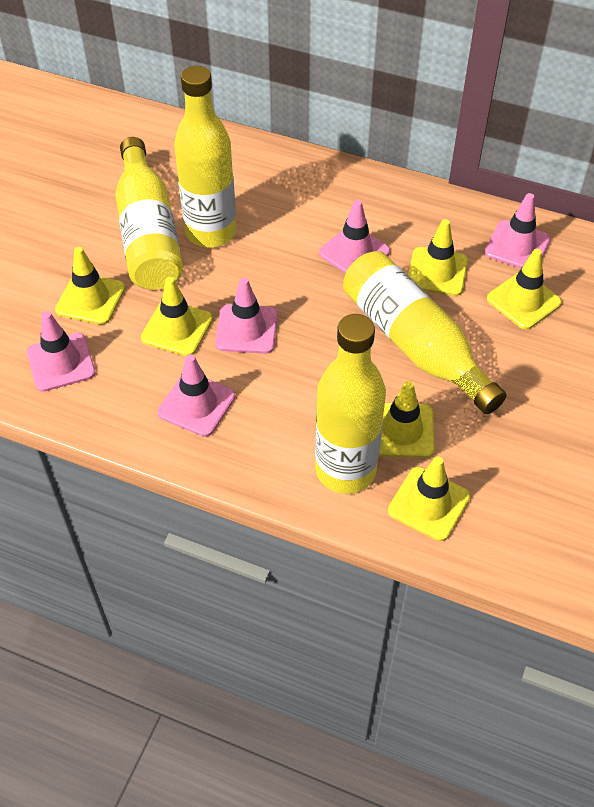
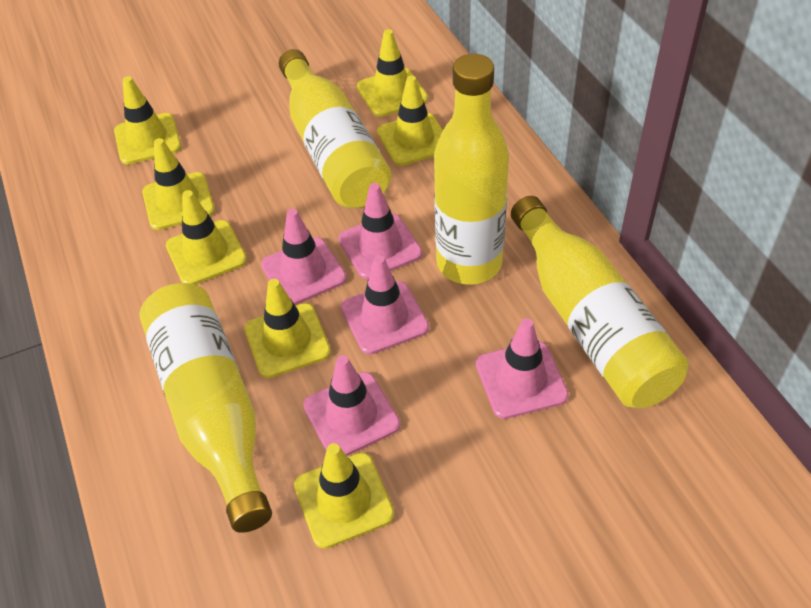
yellow traffic cone: 6 -> 7

